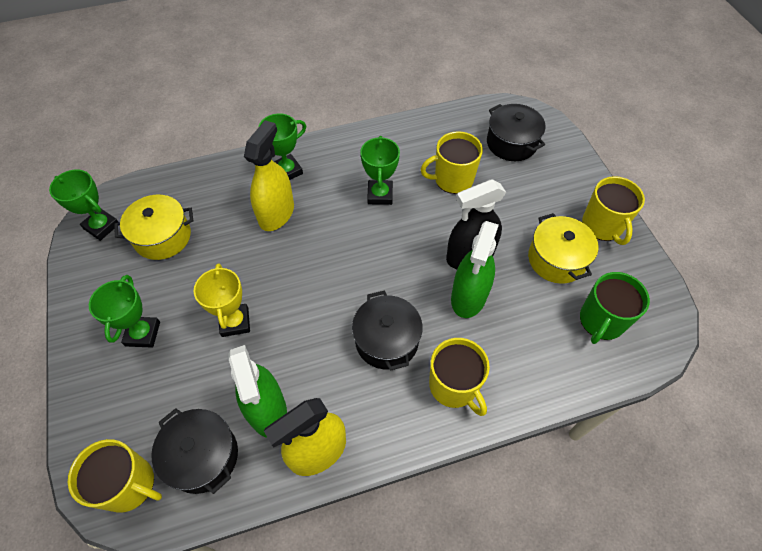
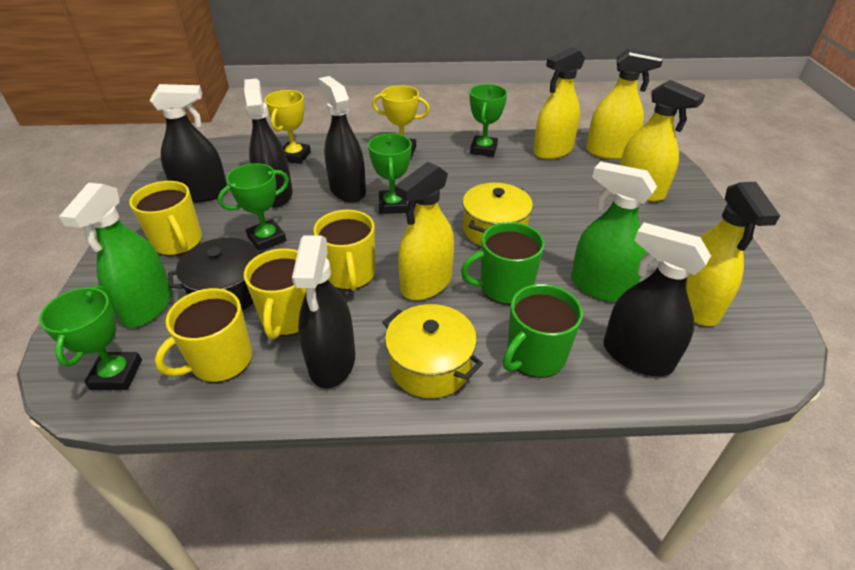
black pot: 3 -> 1
black spray bottle: 1 -> 5
green mug: 1 -> 2
yellow spray bottle: 2 -> 5
yellow trophy: 1 -> 2

